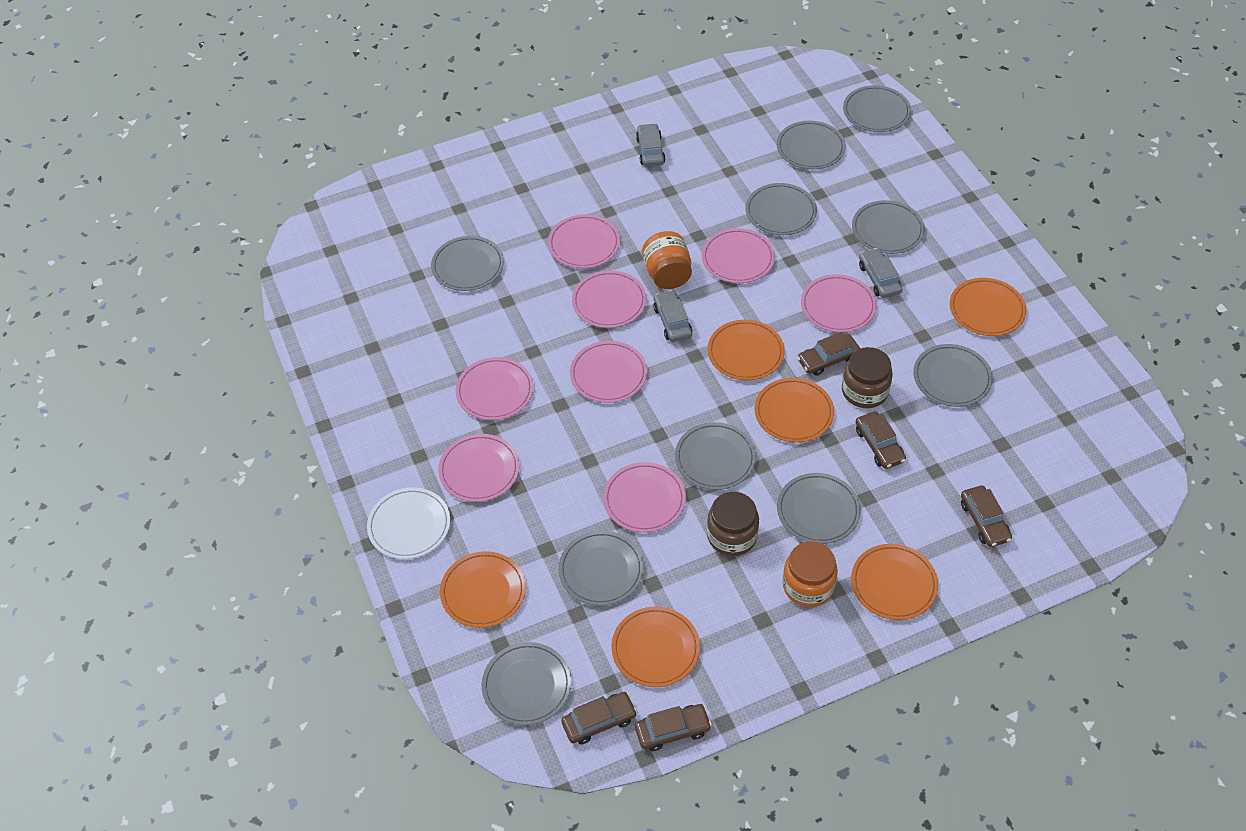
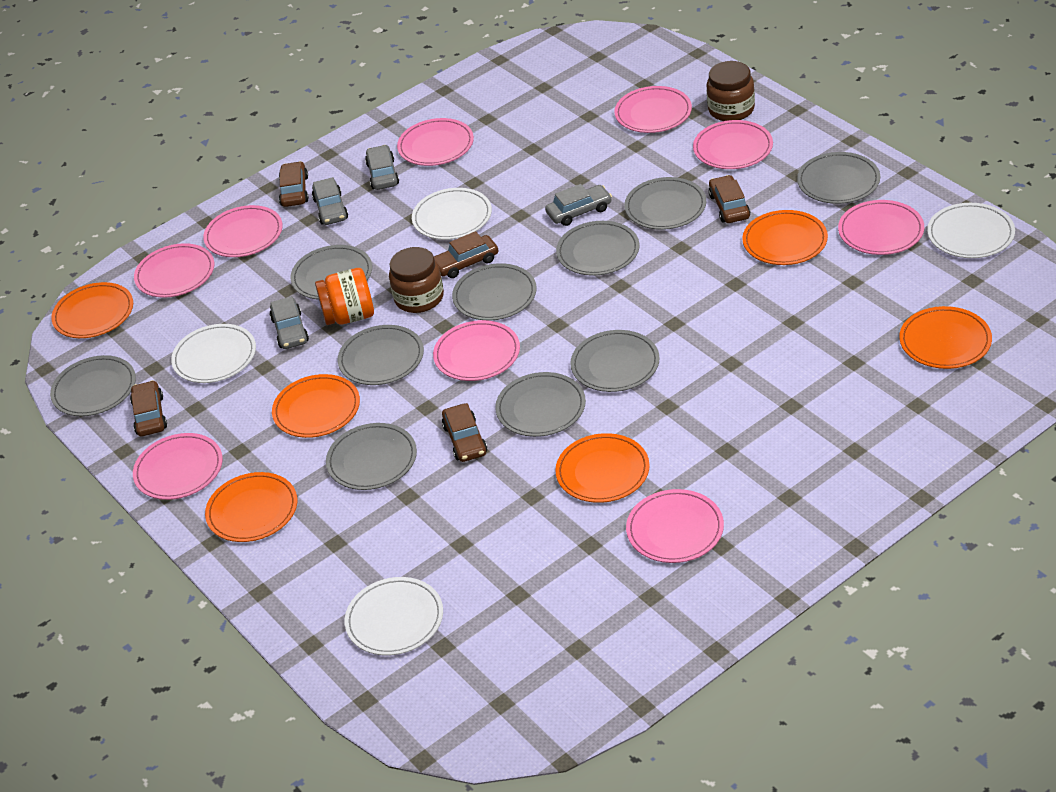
grey car: 3 -> 4
orange jar: 2 -> 1
pink plate: 8 -> 9
white plate: 1 -> 4

